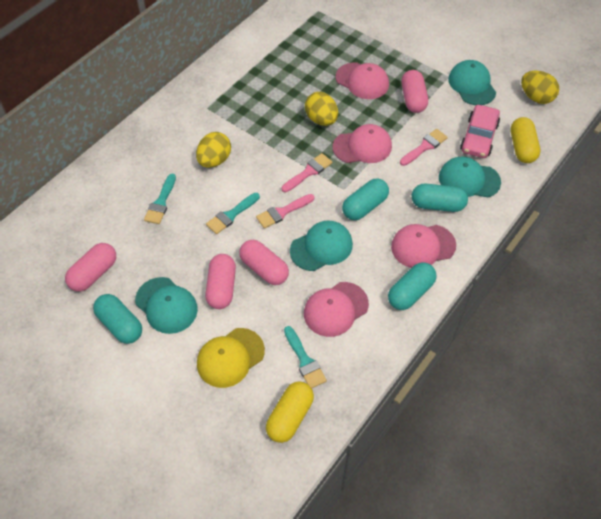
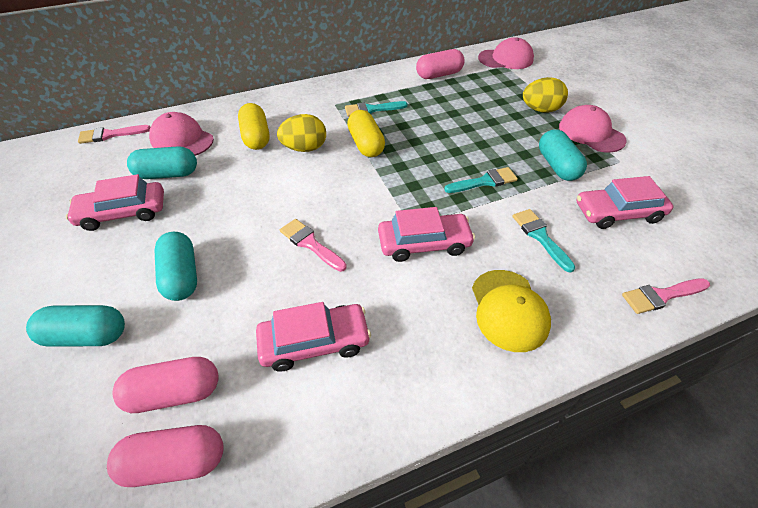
pink cap: 4 -> 3
pink capsule: 4 -> 3
pink car: 1 -> 4
turquoise cap: 4 -> 0
yellow egg: 3 -> 2

